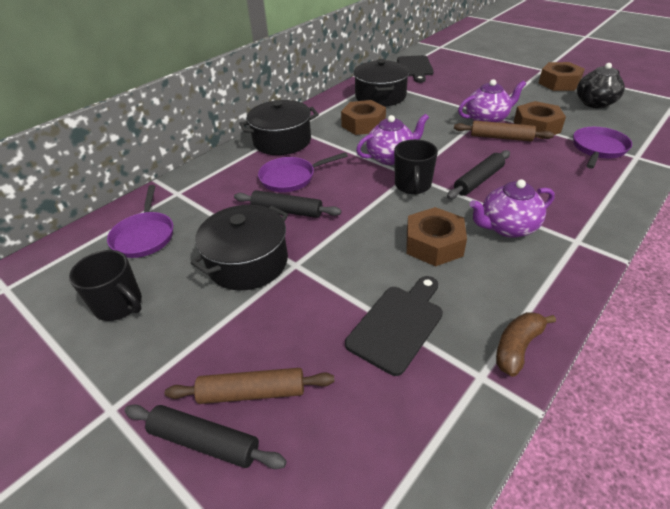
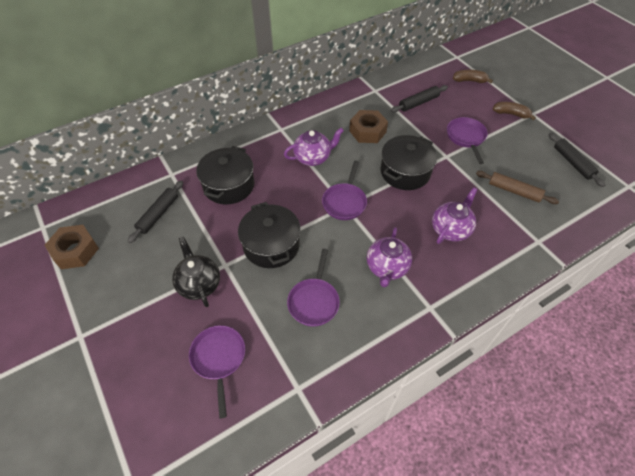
black cutting board: 2 -> 0
black mug: 2 -> 0
brown banana: 1 -> 2
brown nut: 4 -> 2
brown rolling pin: 2 -> 1
purple pan: 3 -> 4

